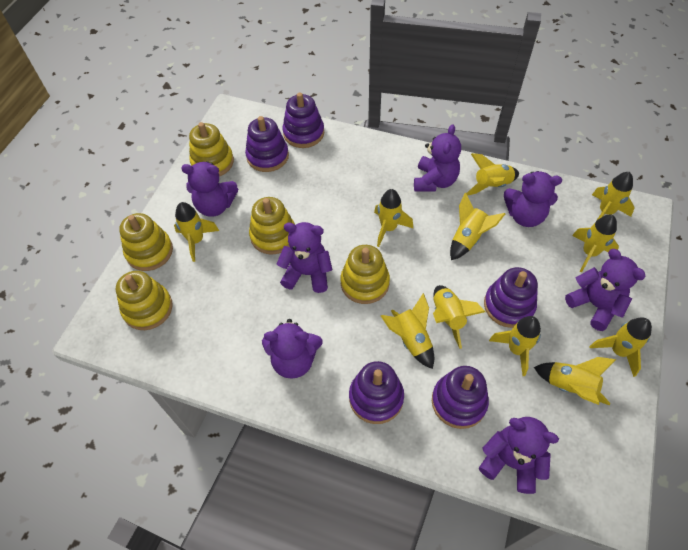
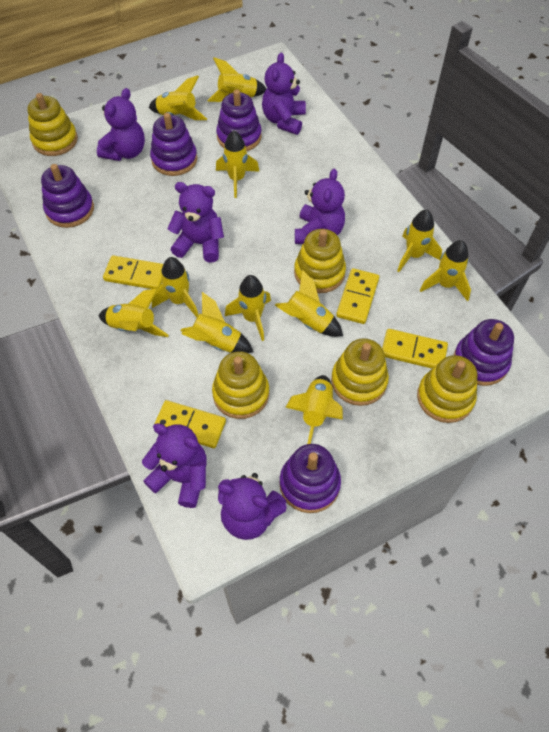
purple teddy bear: 7 -> 6
yellow domino: 0 -> 4

